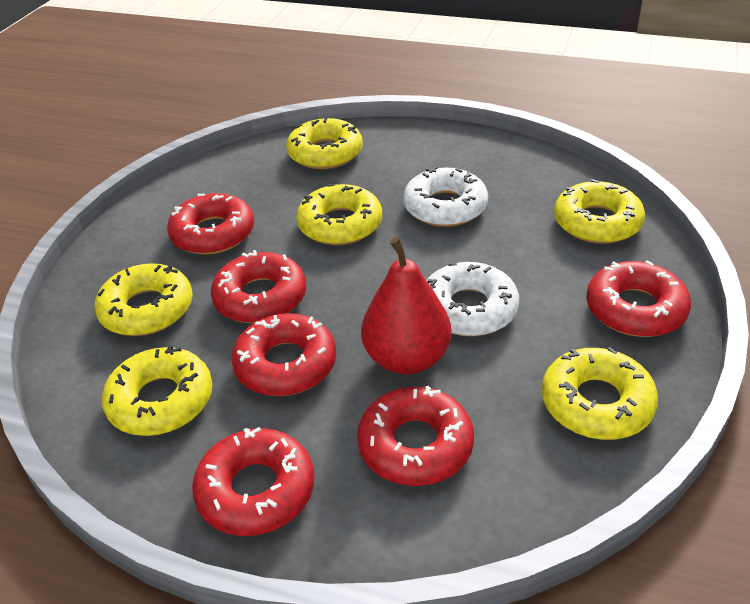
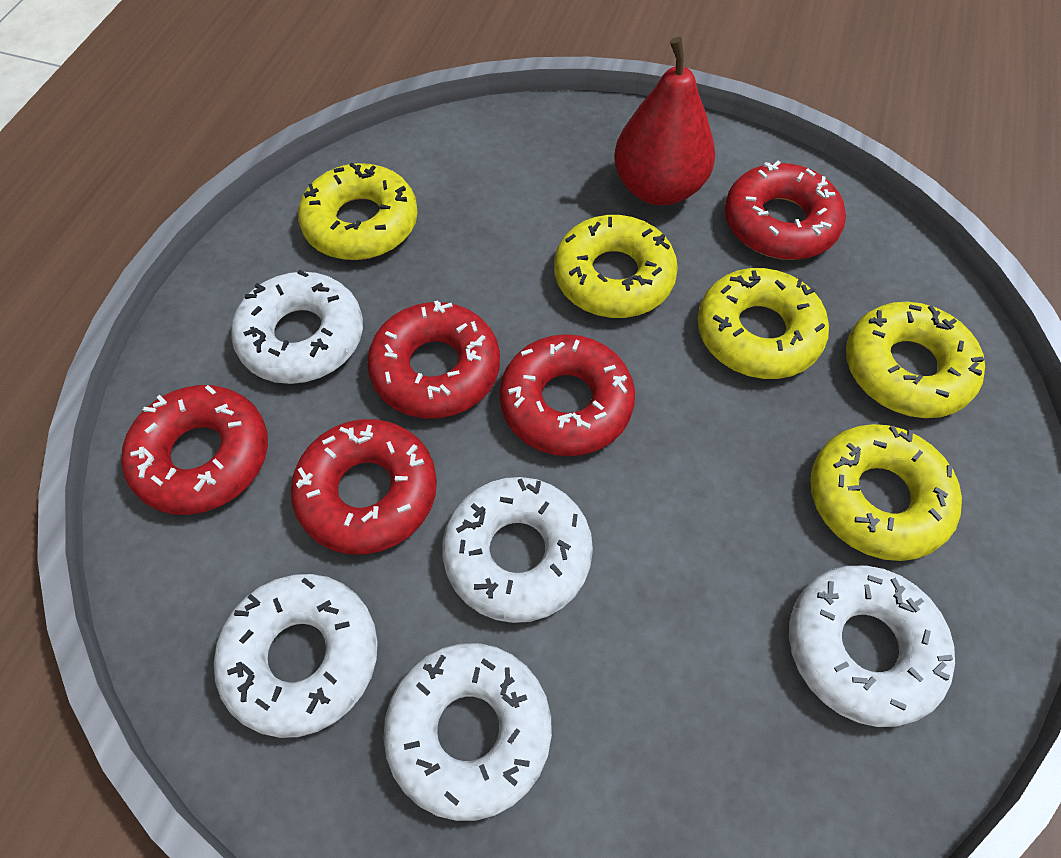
red donut: 6 -> 5
white donut: 2 -> 5
yellow donut: 6 -> 5

